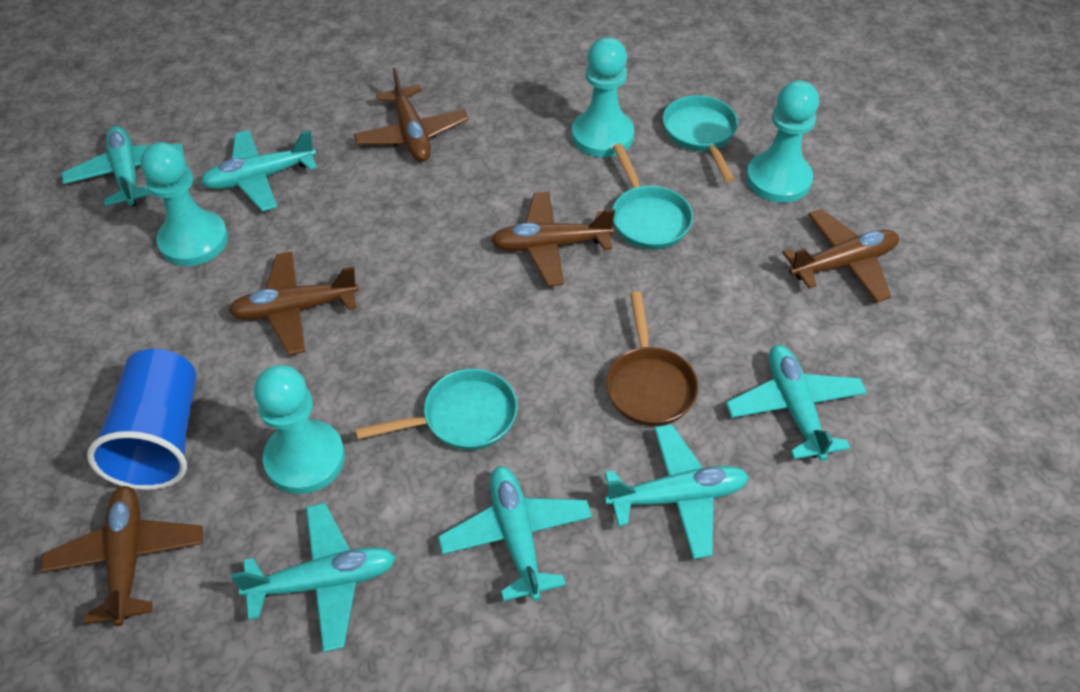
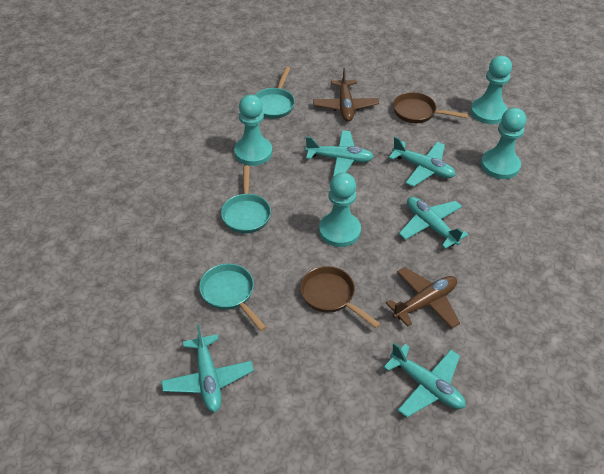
blue cup: 1 -> 0
brown pan: 1 -> 2
brown plane: 5 -> 2
turquoise plane: 6 -> 5

